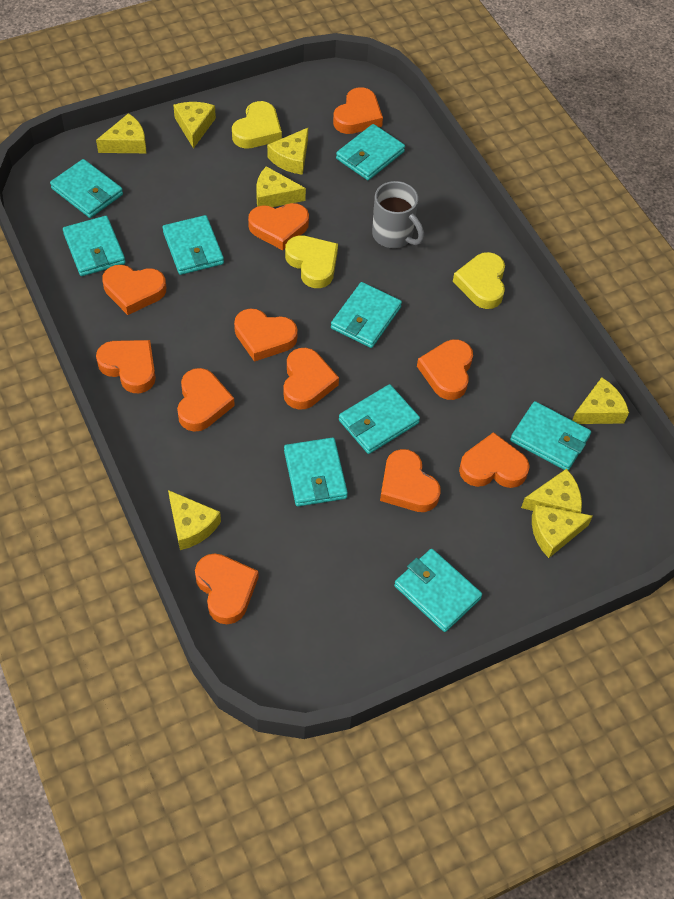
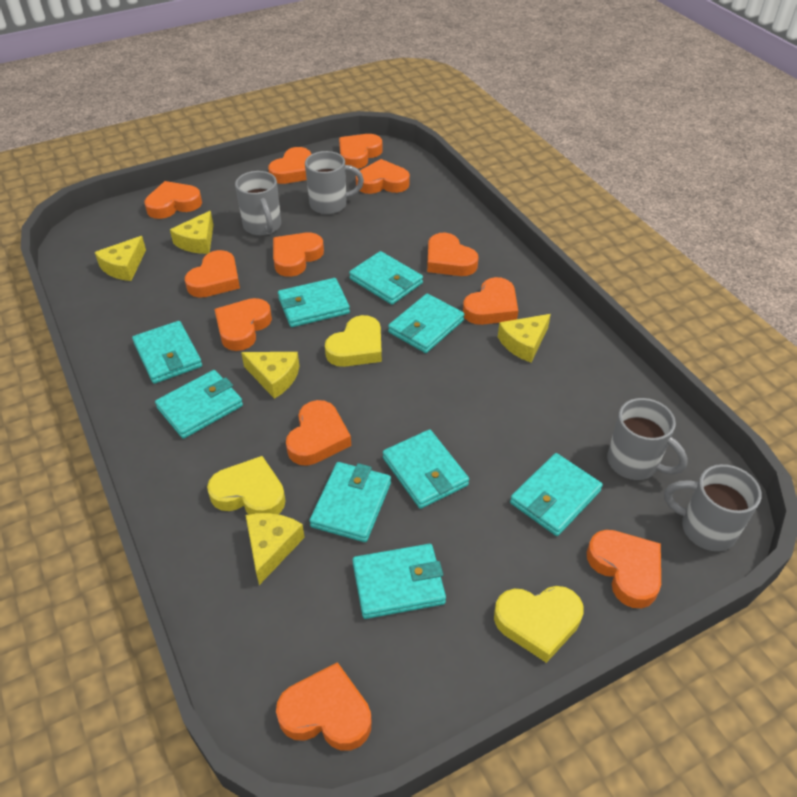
grey mug: 1 -> 4
orange heart: 11 -> 12
yellow cheese: 8 -> 5

